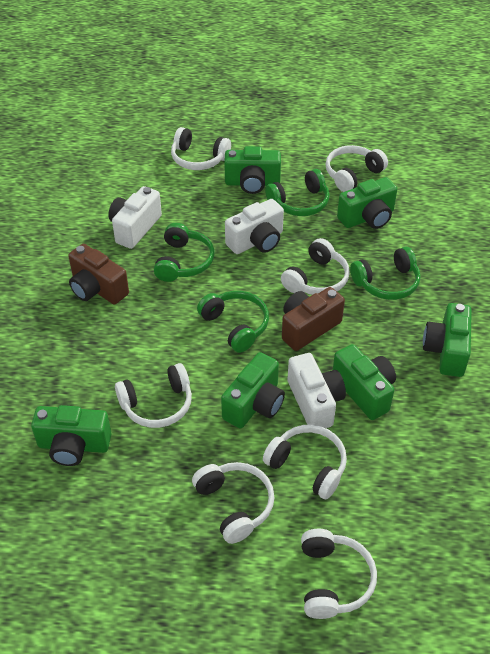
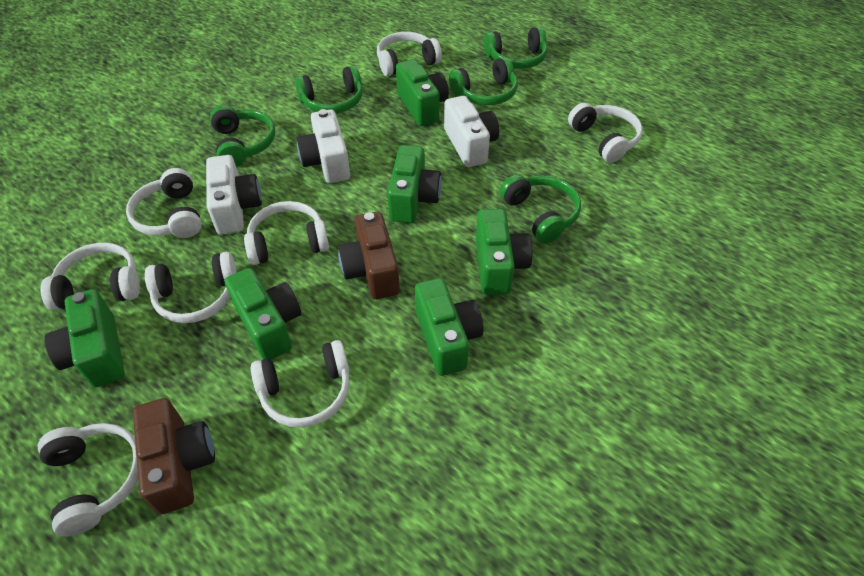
green headphones: 4 -> 5
white headphones: 7 -> 8

